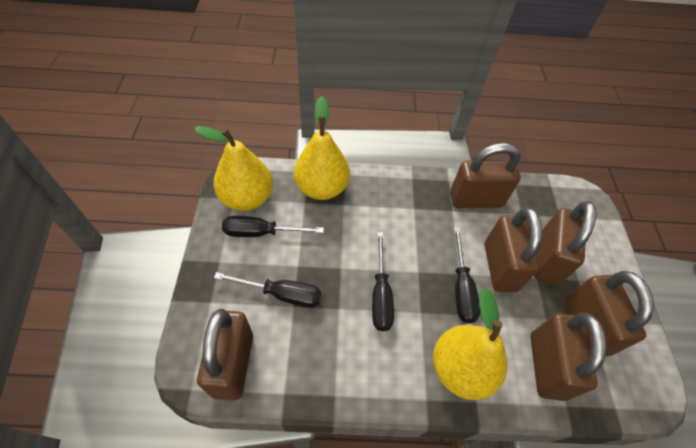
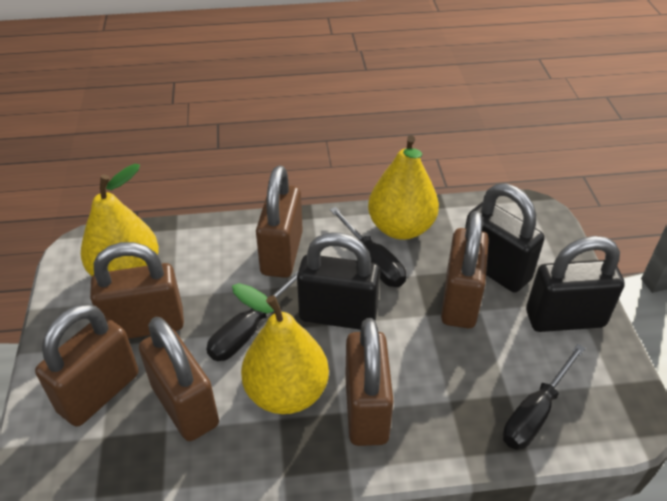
black padlock: 0 -> 3
black screwdriver: 4 -> 3

